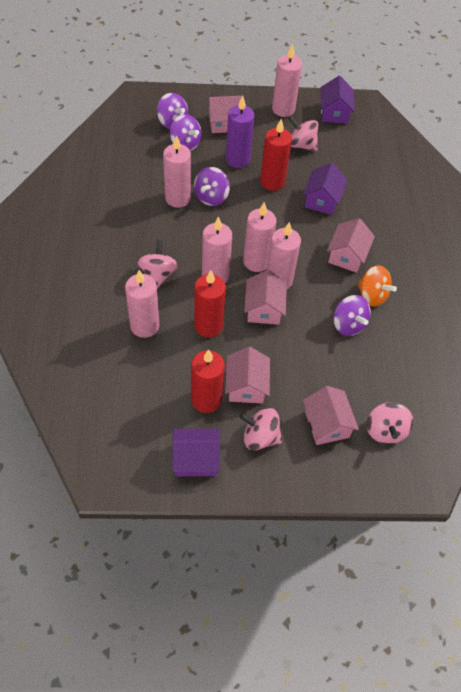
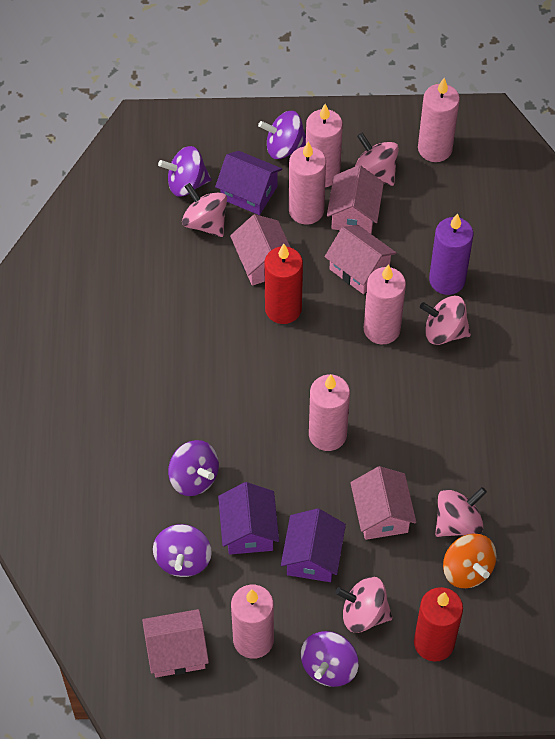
pink spinning top: 4 -> 5
purple spinning top: 4 -> 5
red candle: 3 -> 2

